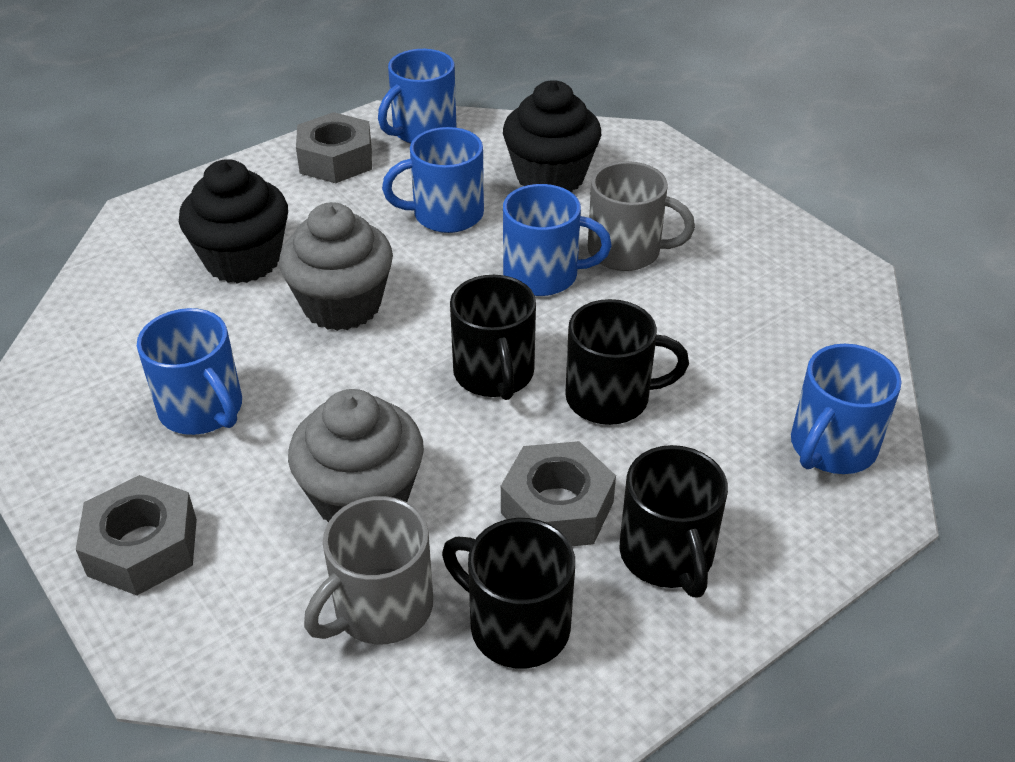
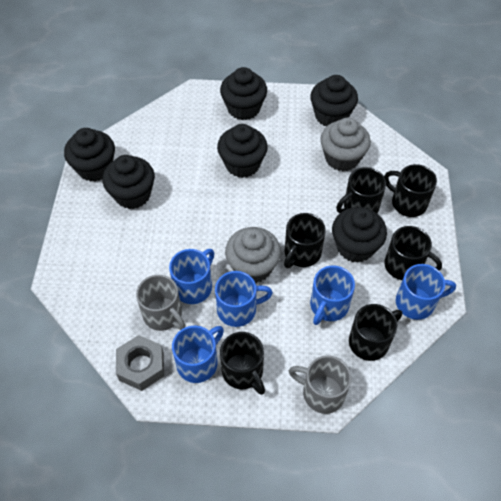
black cupcake: 2 -> 6
black mug: 4 -> 6
grey nut: 3 -> 1

